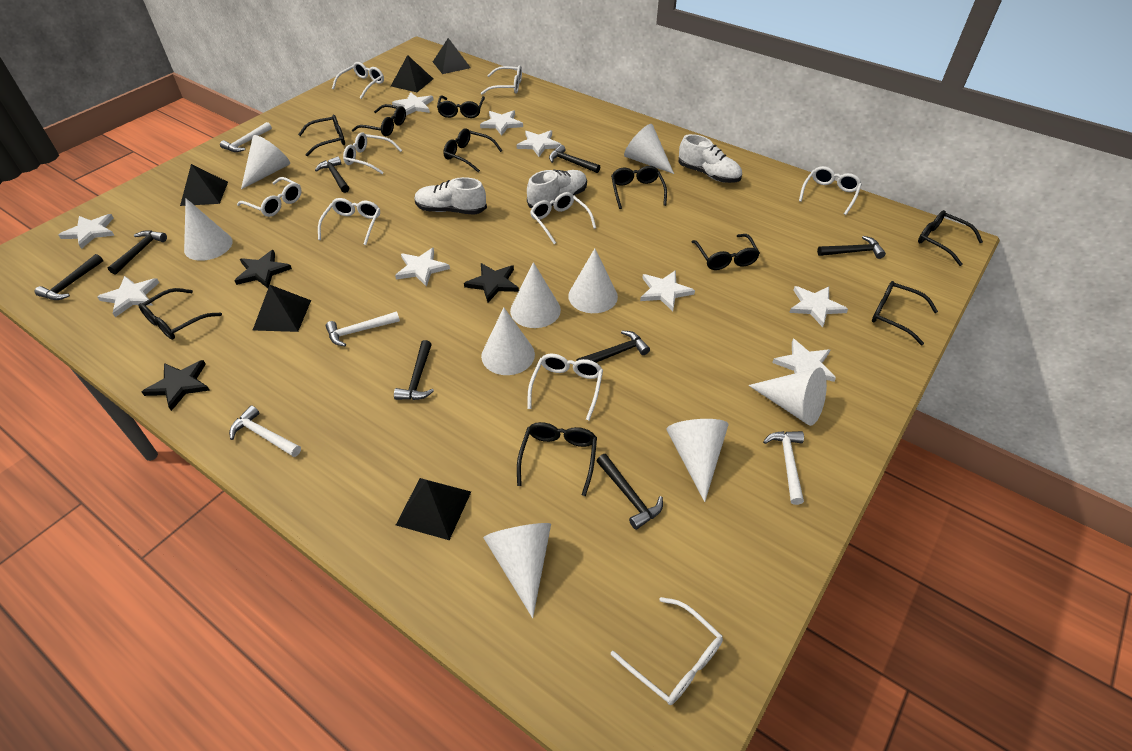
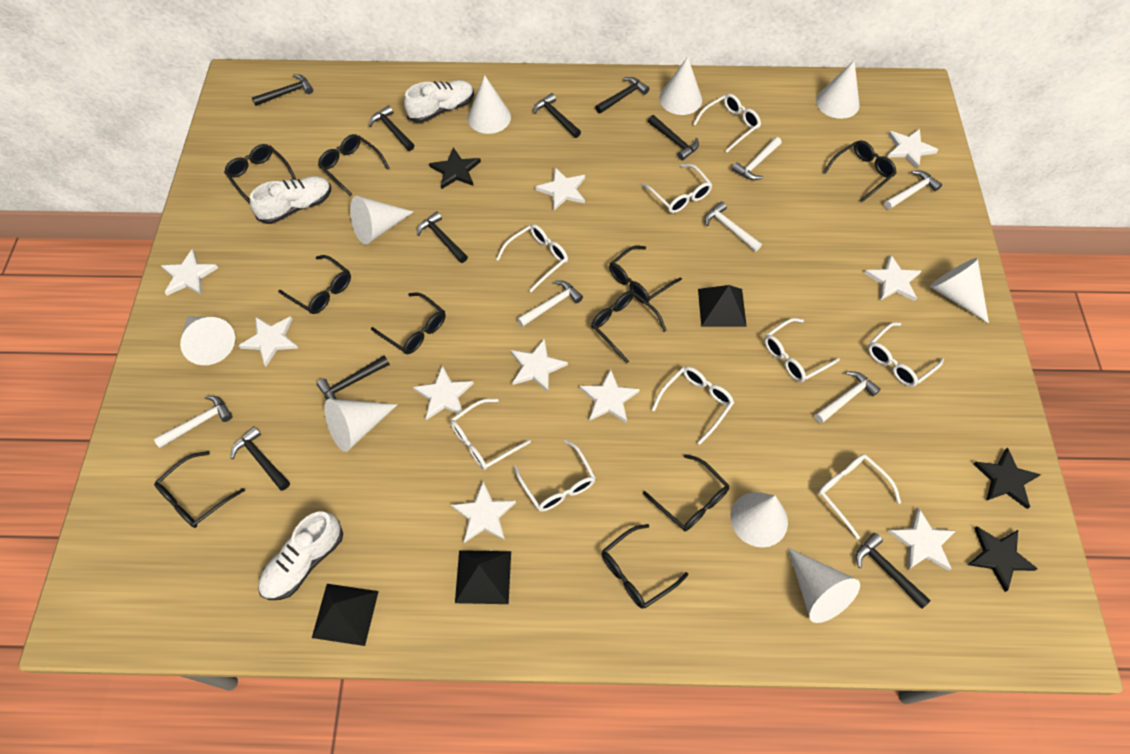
black hammer: 8 -> 9
black pyramid: 5 -> 3
white hammer: 4 -> 6
white star: 9 -> 10

